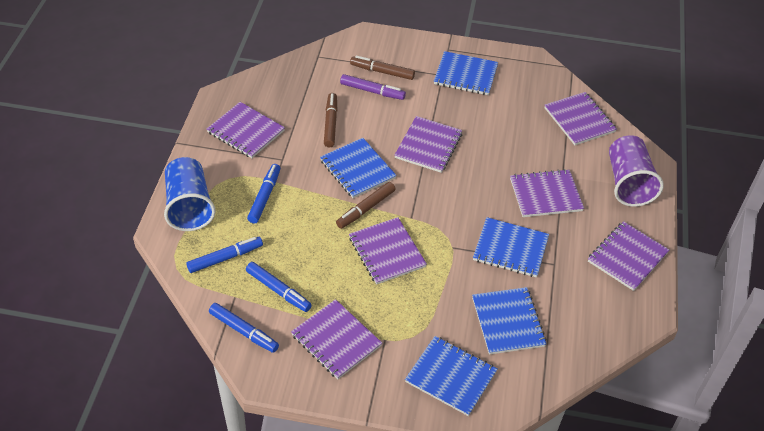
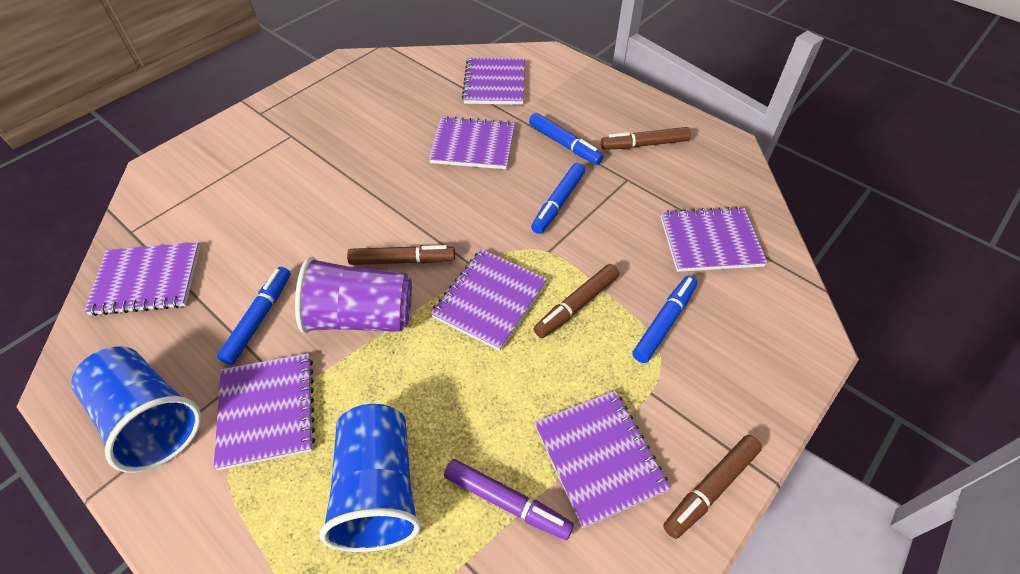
blue cup: 1 -> 2
blue notebook: 5 -> 0
brown marker: 3 -> 4

